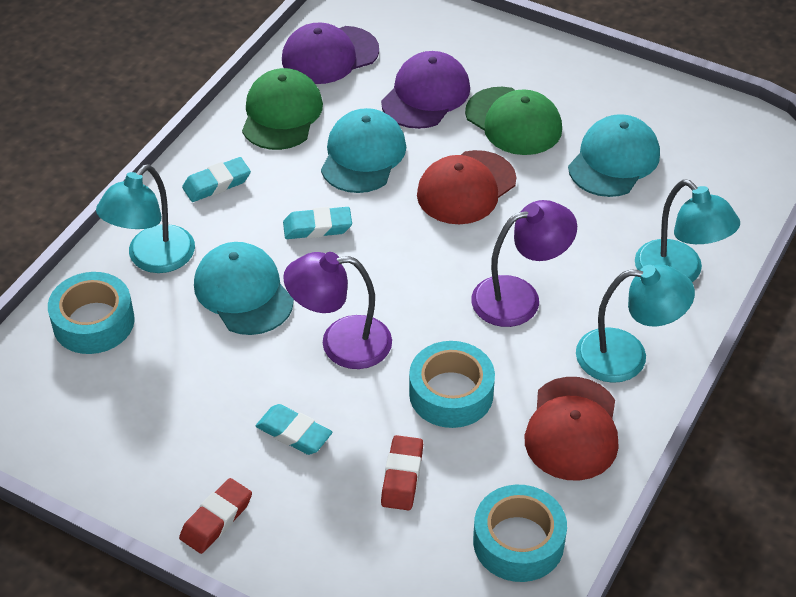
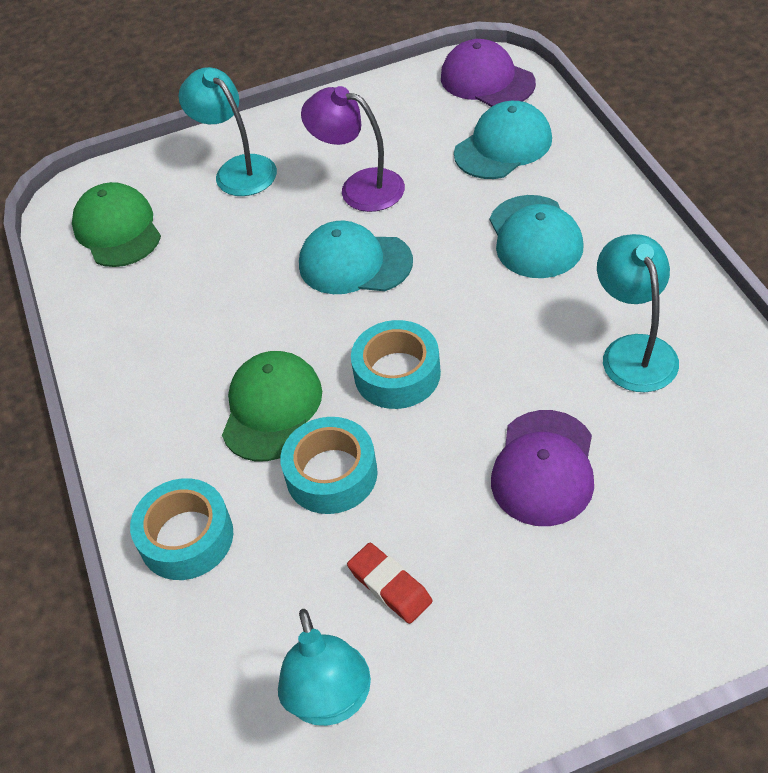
purple lamp: 2 -> 1
red cap: 2 -> 0
red eraser: 2 -> 1
turquoise eraser: 3 -> 0

